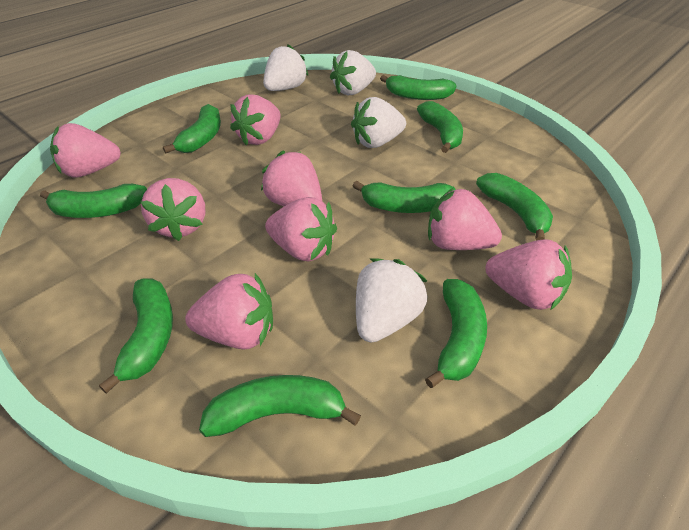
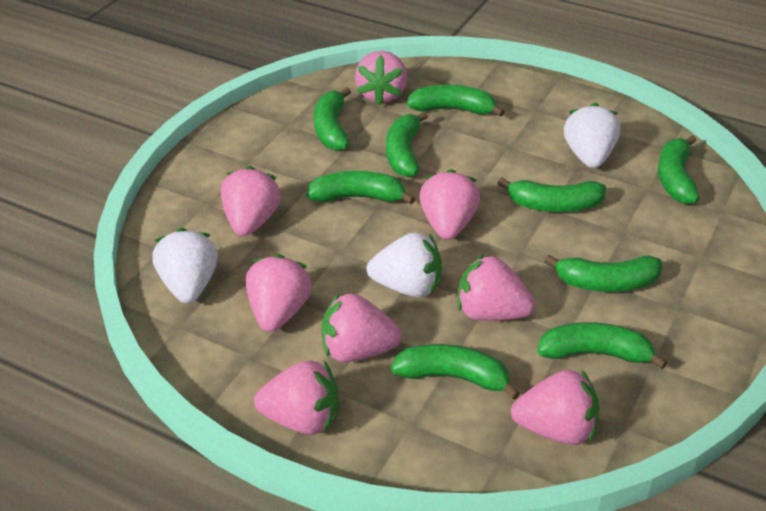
white strawberry: 4 -> 3

